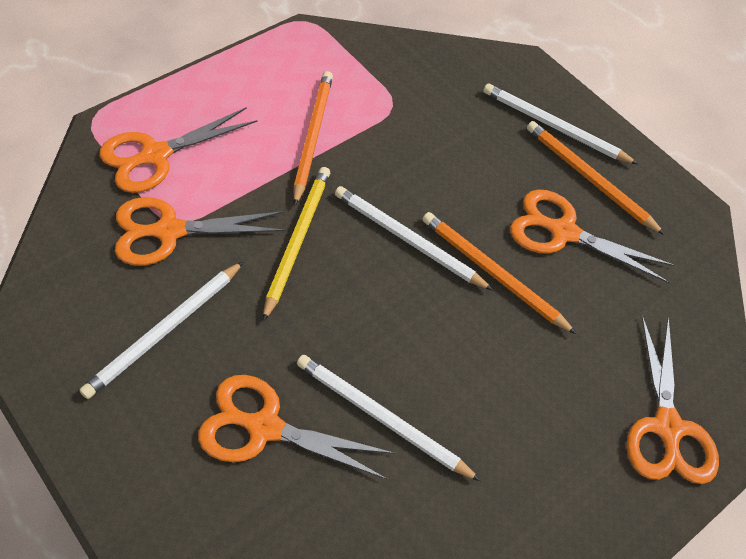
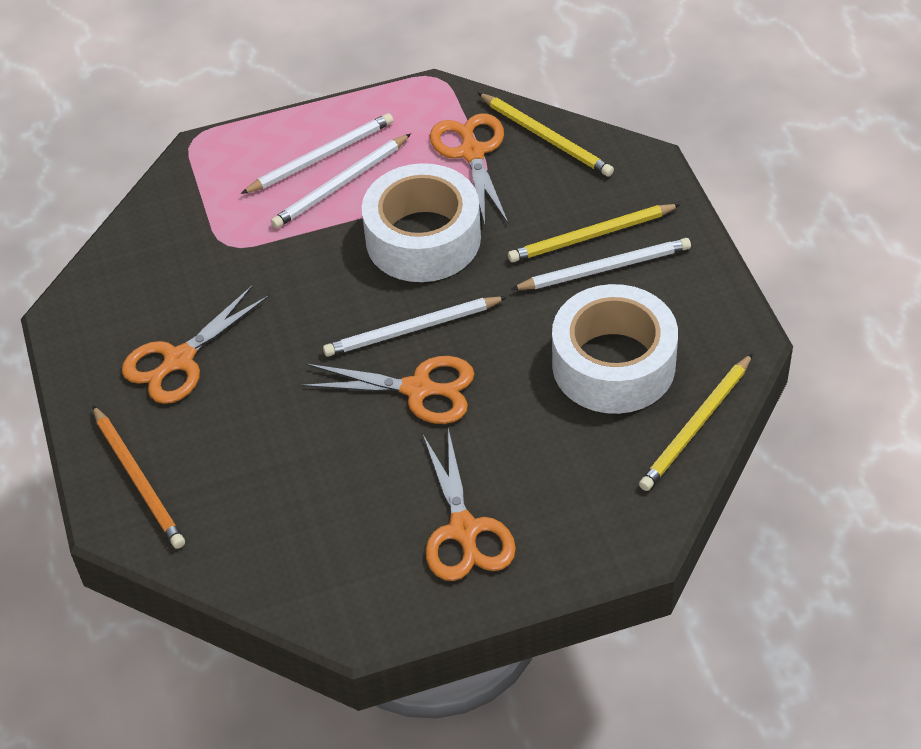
orange pencil: 3 -> 1
orange scissors: 5 -> 4
white tape: 0 -> 2
yellow pencil: 1 -> 3

